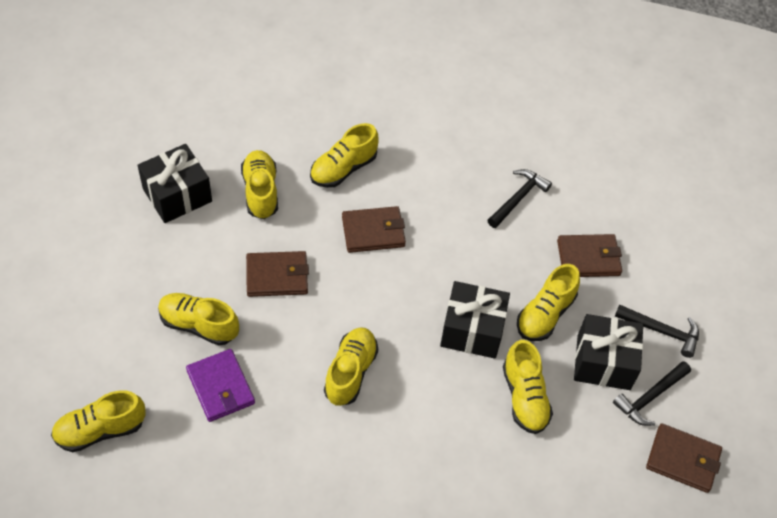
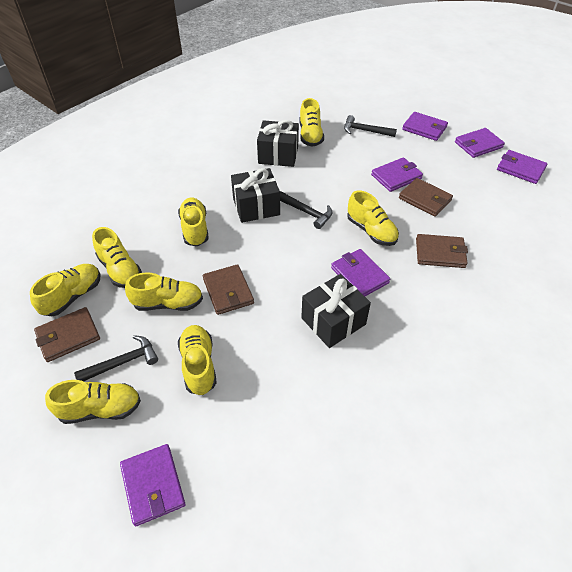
purple wallet: 1 -> 6
yellow shoe: 7 -> 8

